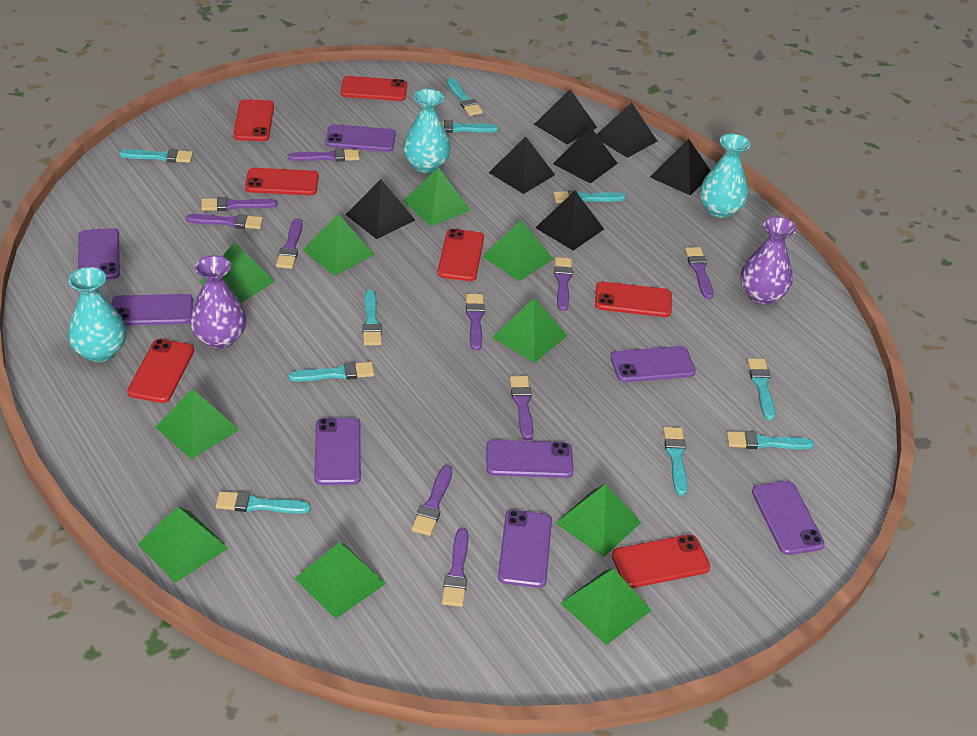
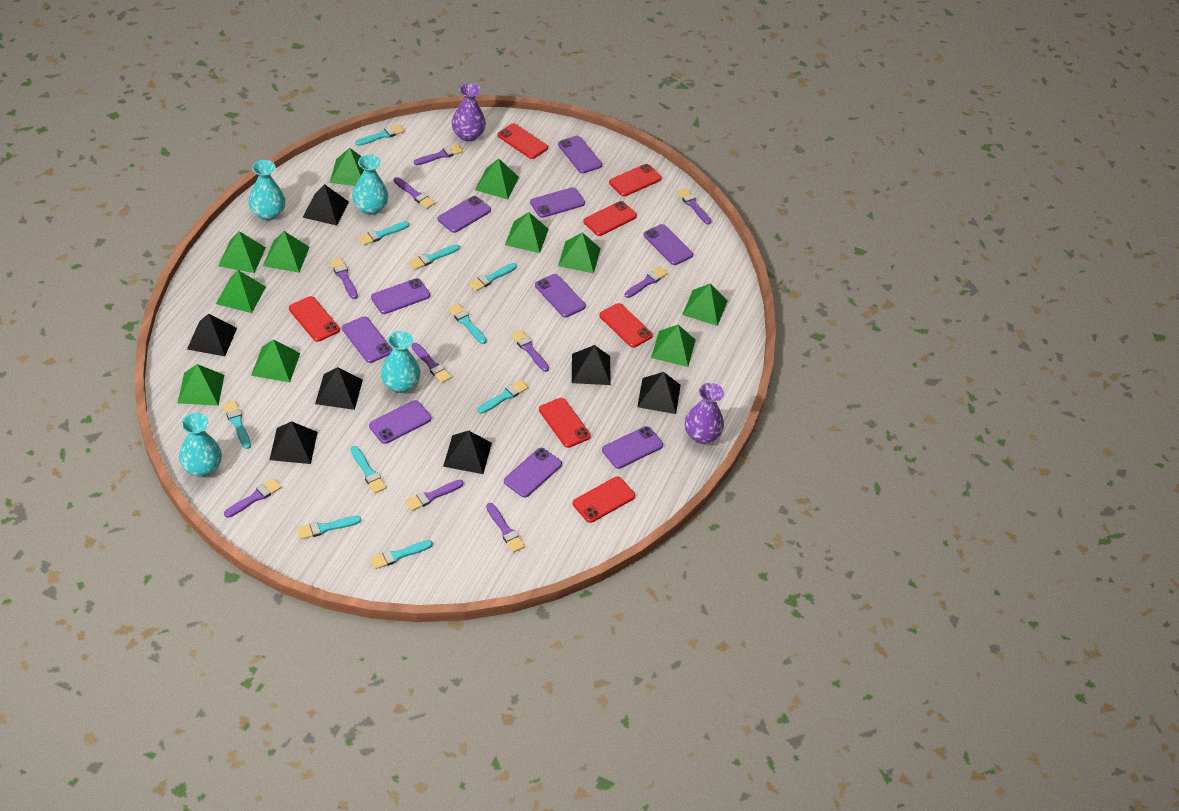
green pyramid: 10 -> 11
purple phone: 8 -> 10
turquoise vase: 3 -> 4

